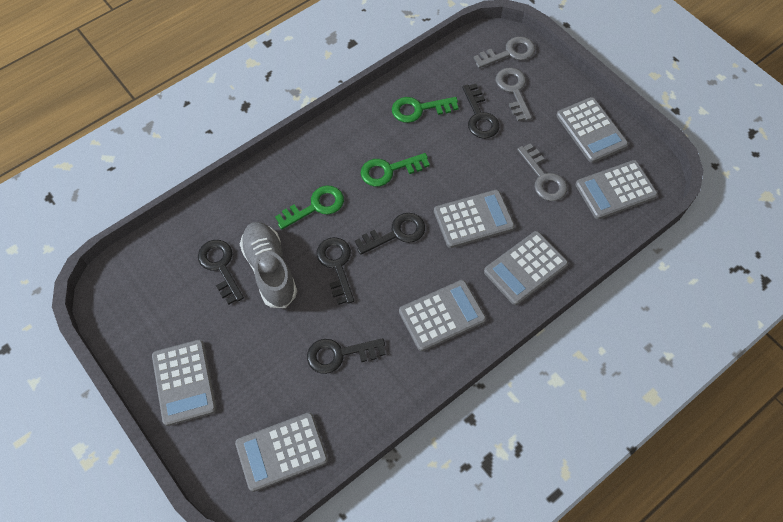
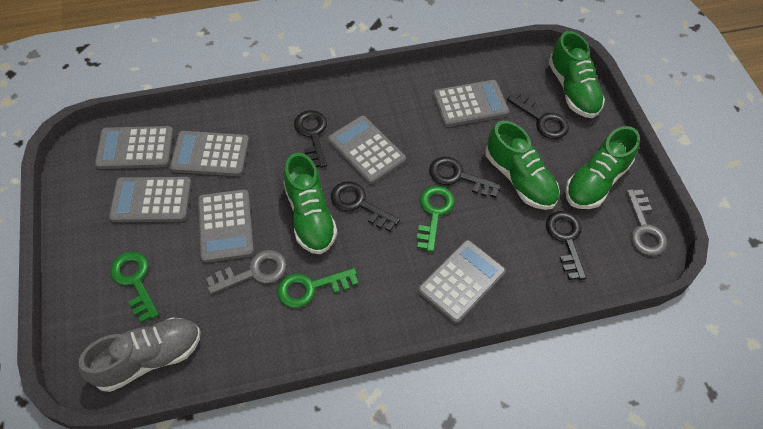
green shoe: 0 -> 4
grey key: 3 -> 2

